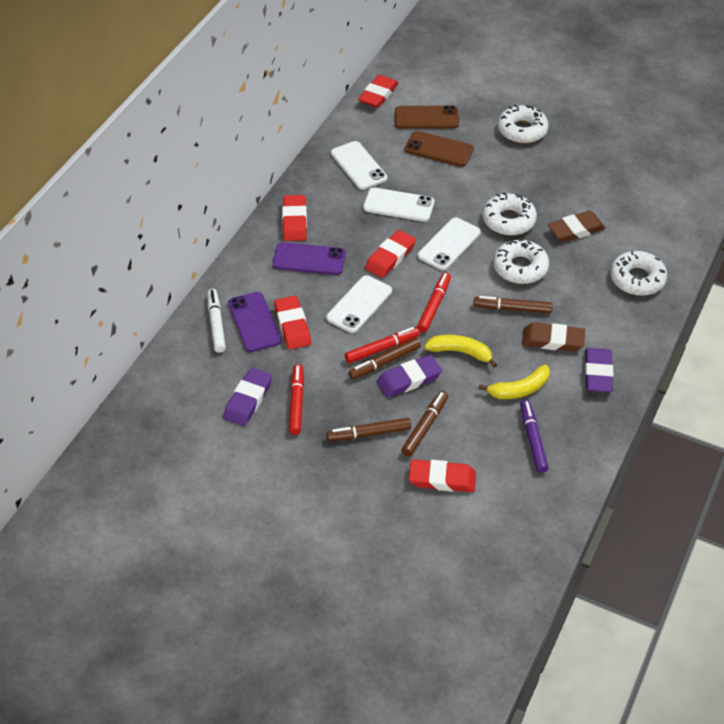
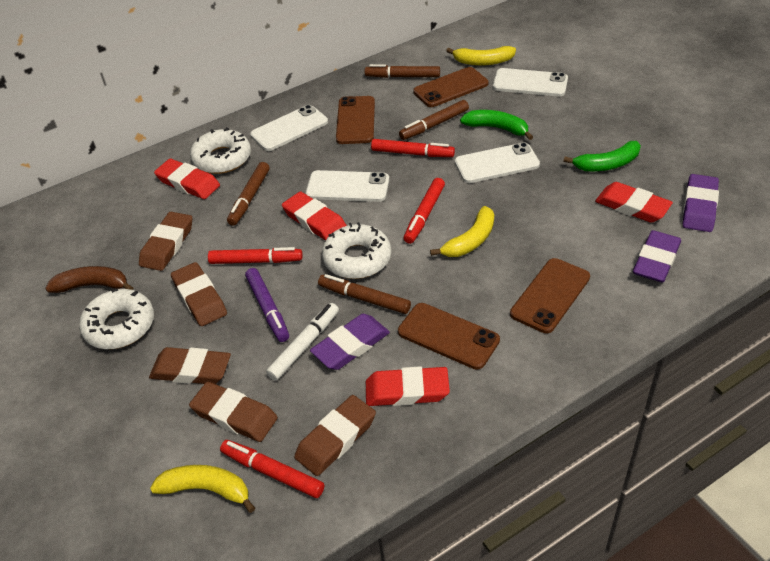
brown banana: 0 -> 1
brown eraser: 2 -> 5
brown phone: 2 -> 4
green banana: 0 -> 2
purple phone: 2 -> 0
red eraser: 5 -> 4
red marker: 3 -> 4
white donut: 4 -> 3
yellow banana: 2 -> 3

